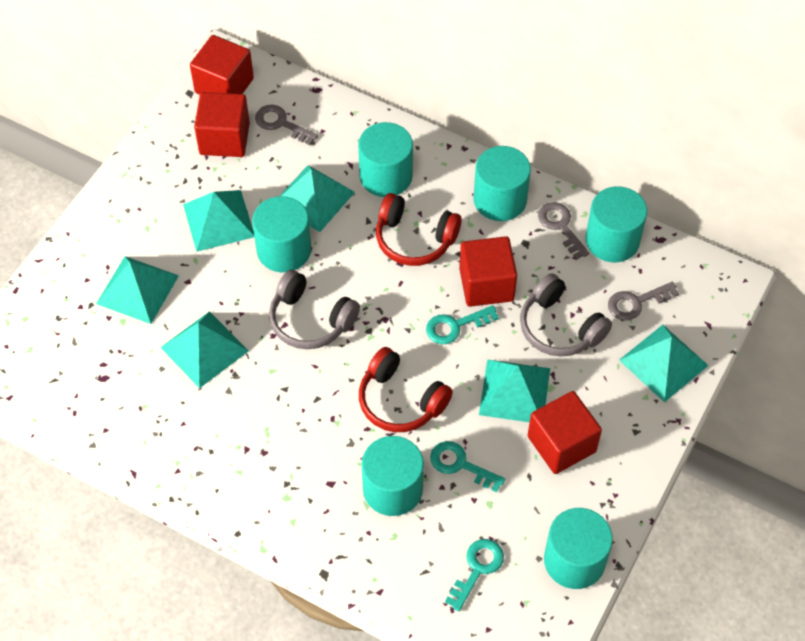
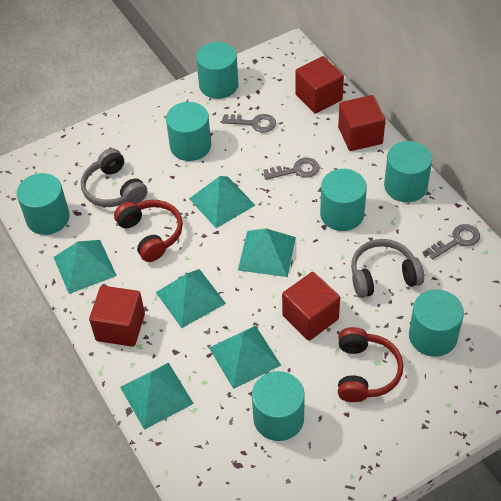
turquoise cylinder: 6 -> 7
turquoise key: 3 -> 0

